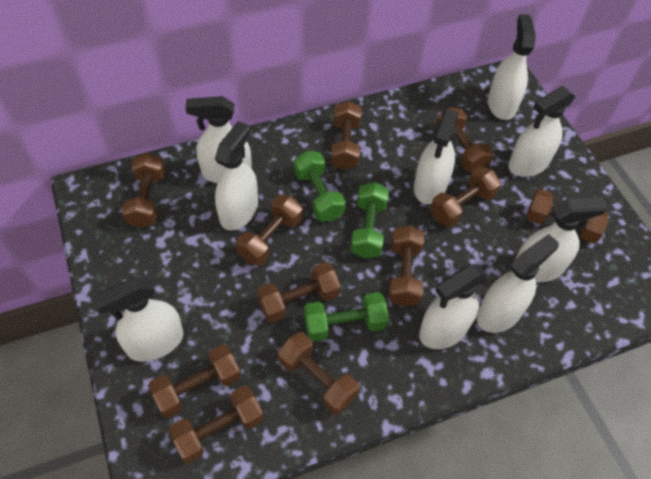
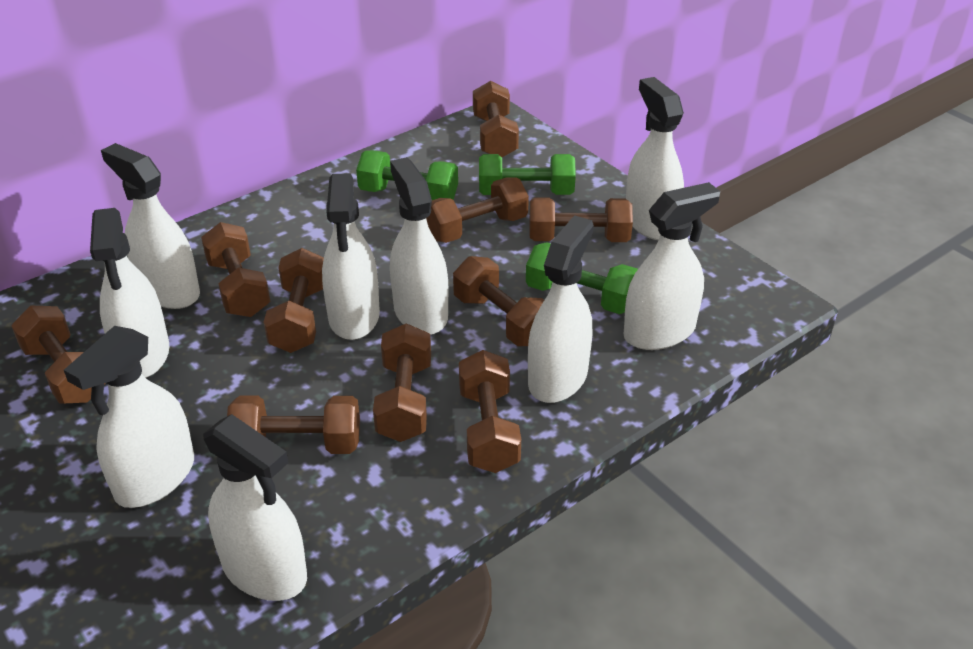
brown dumbbell: 11 -> 10

